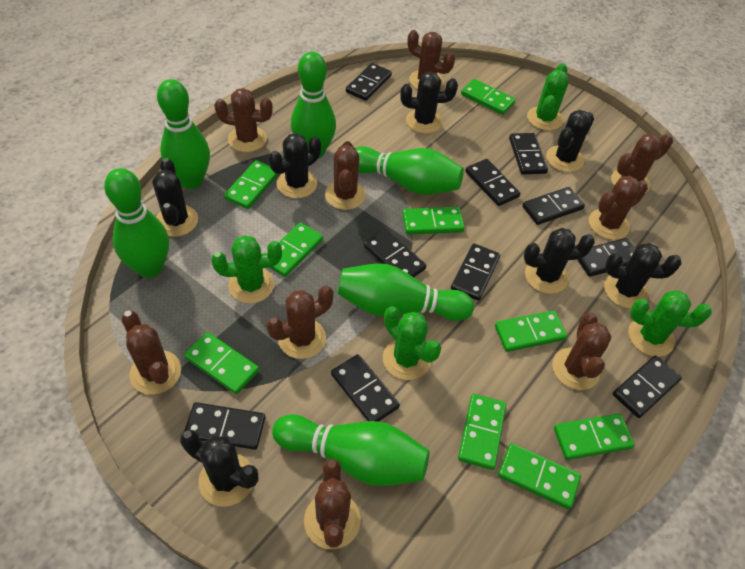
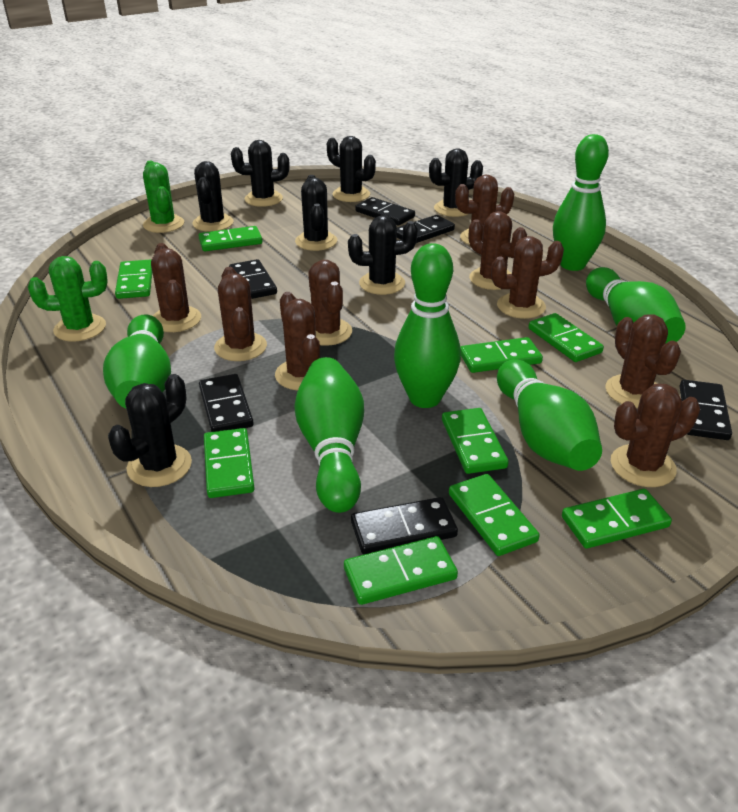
black domino: 10 -> 6
green cactus: 4 -> 2

